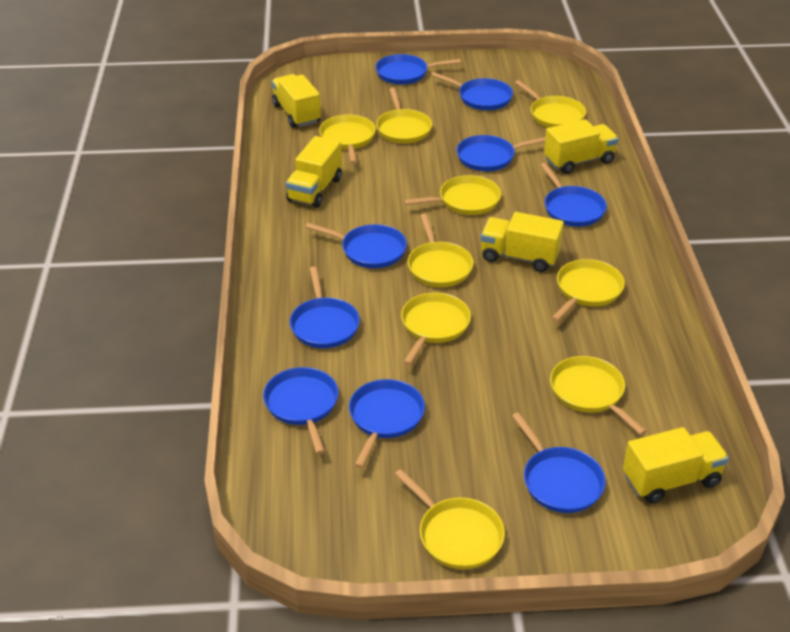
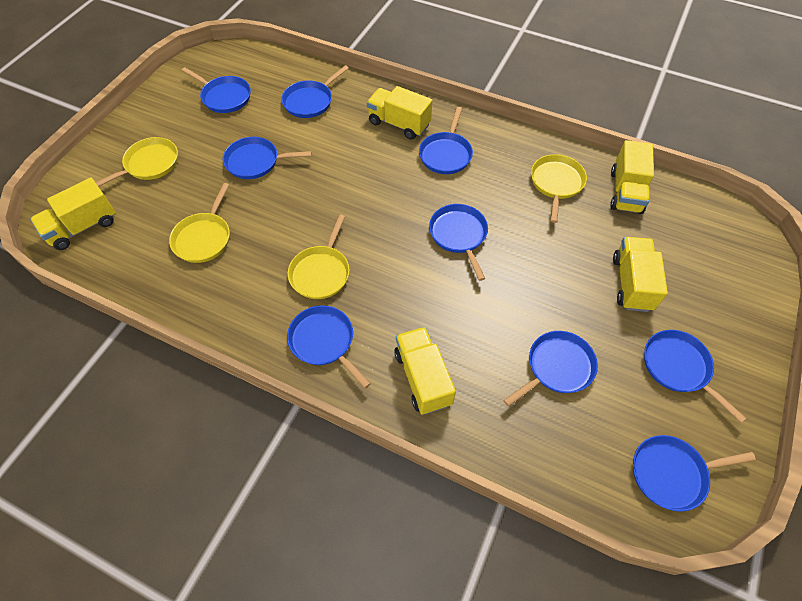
yellow pan: 9 -> 4

